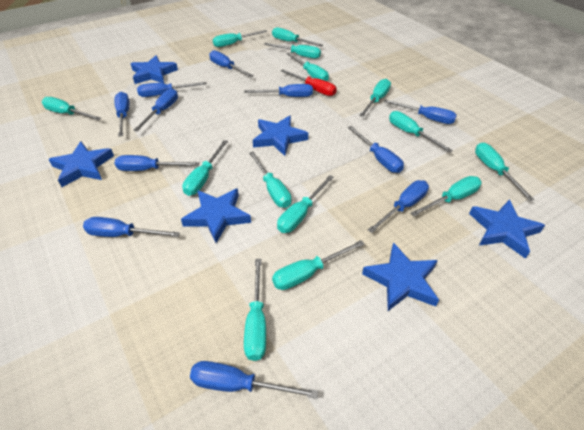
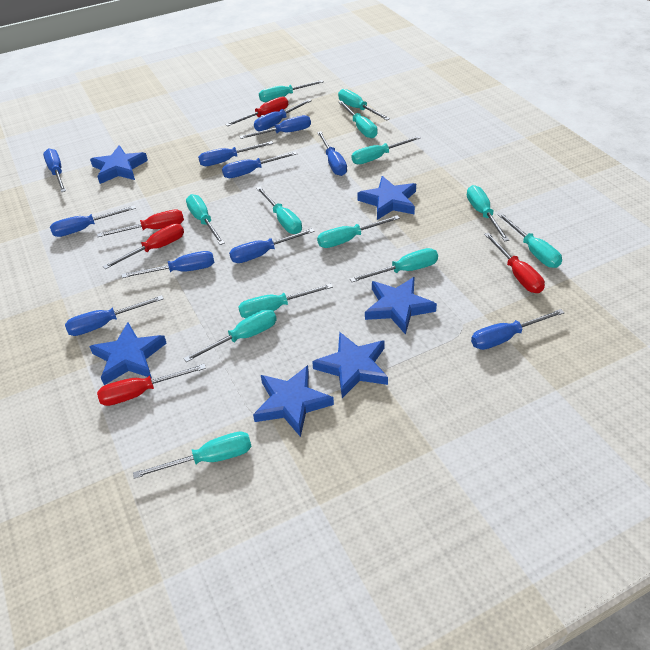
red screwdriver: 1 -> 5
turquoise screwdriver: 14 -> 13

